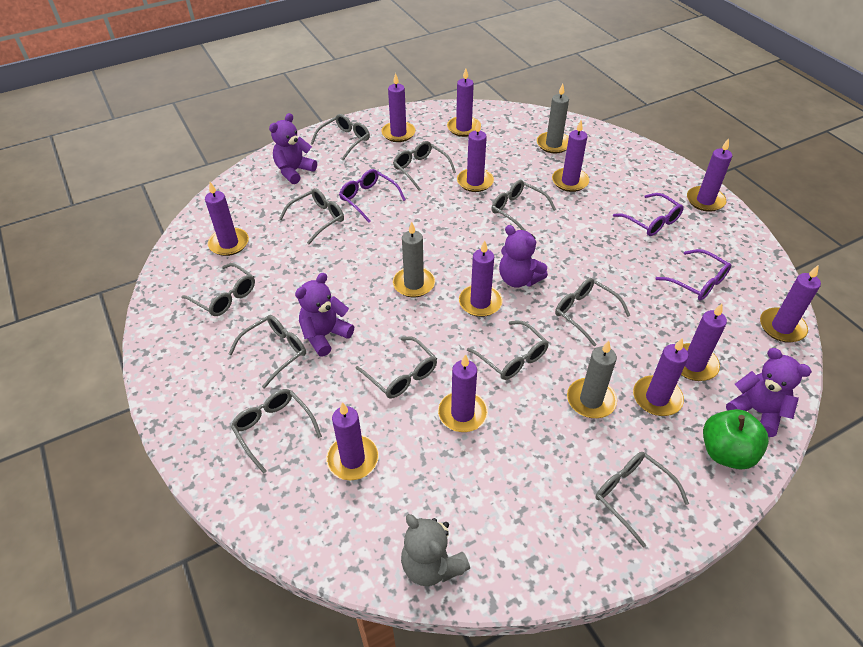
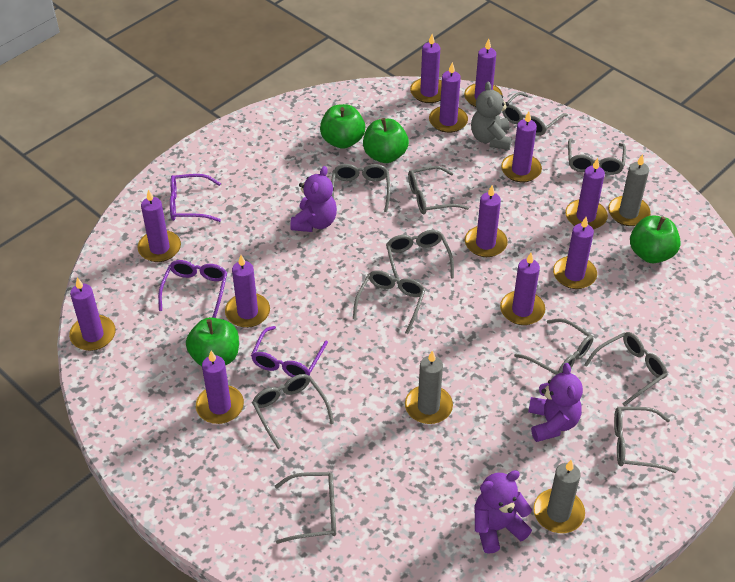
green apple: 1 -> 4
purple teddy bear: 4 -> 3

